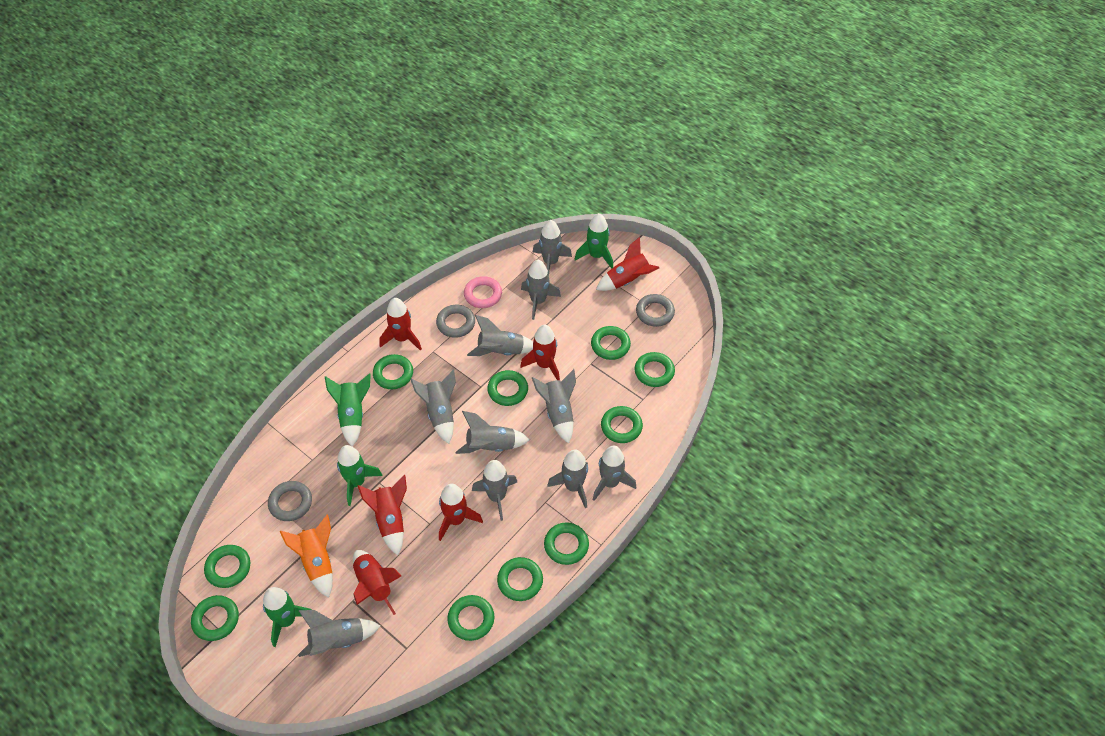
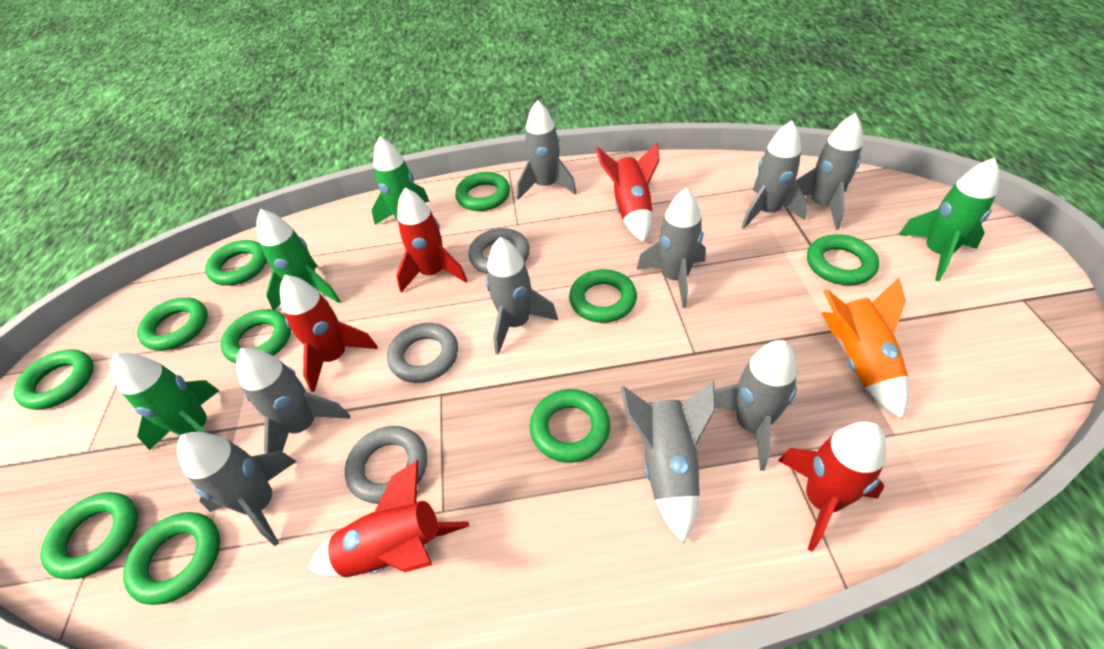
grey rocket: 10 -> 9
pink ring: 1 -> 0
red rocket: 6 -> 5

